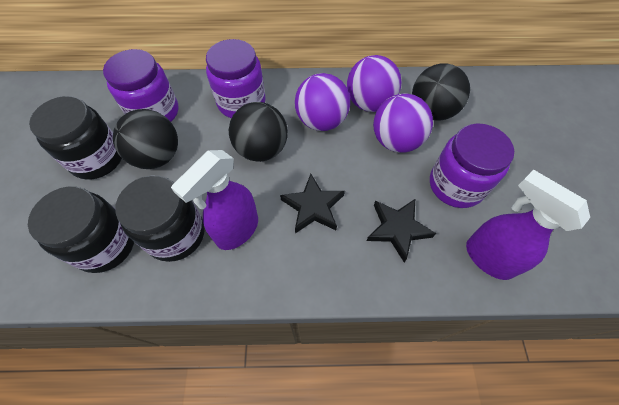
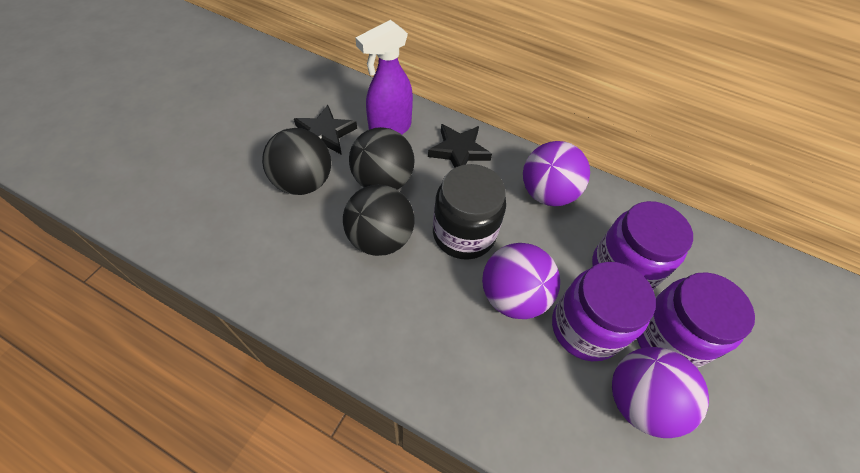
black jar: 3 -> 1
purple spray bottle: 2 -> 1

